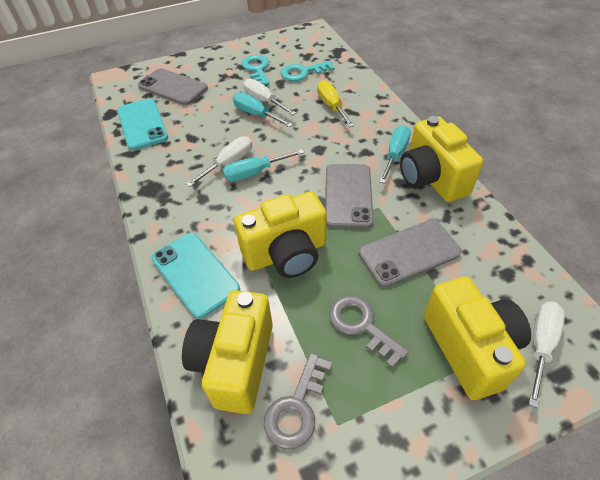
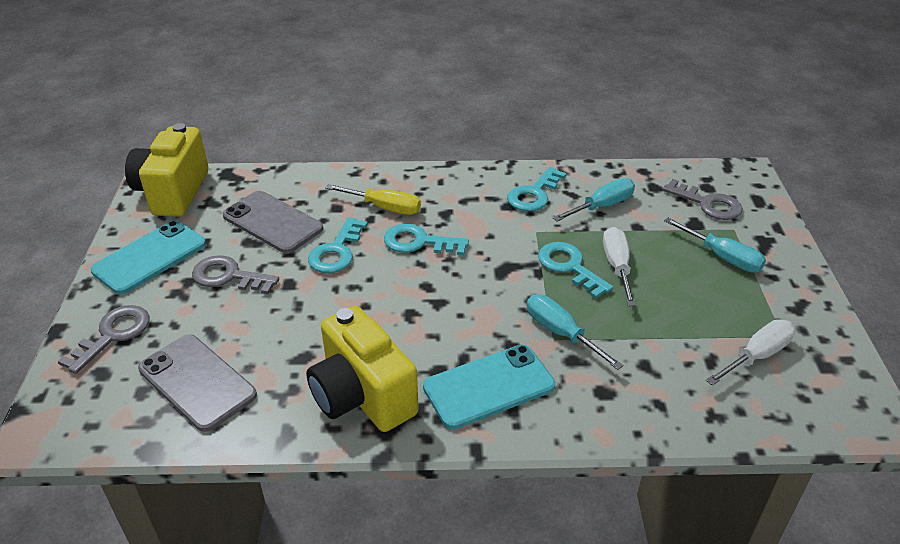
grey key: 2 -> 3
grey phone: 3 -> 2
turquoise key: 2 -> 4
white screwdriver: 3 -> 2
yellow camera: 4 -> 2

